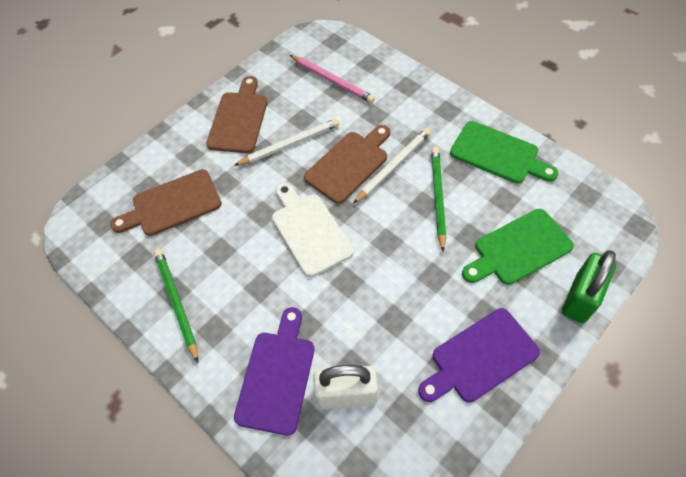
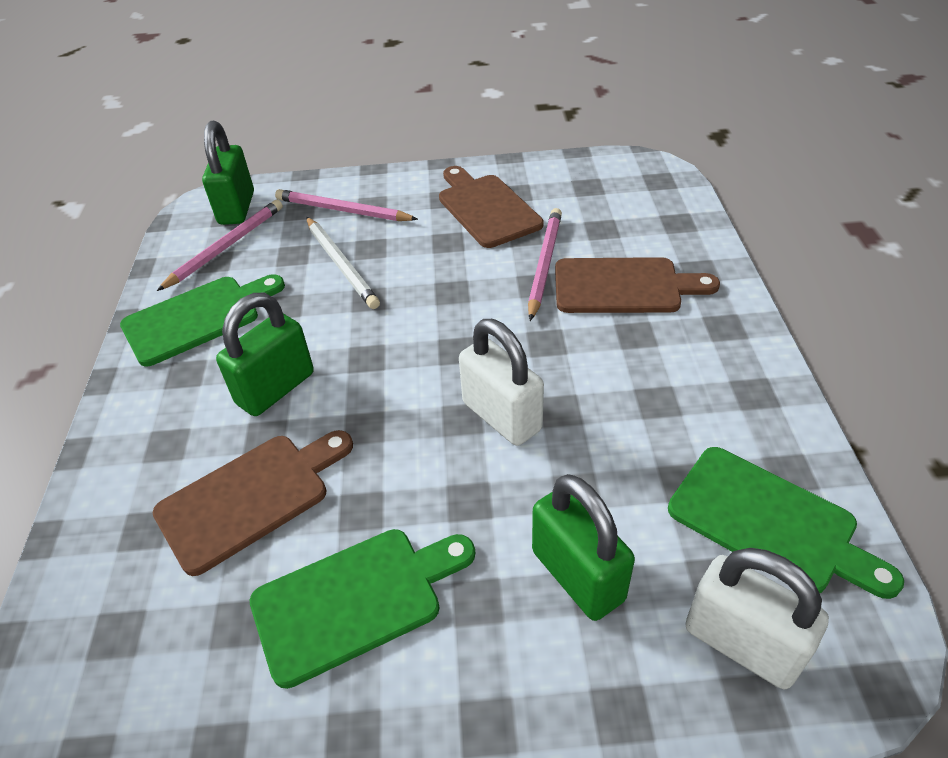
green cutting board: 2 -> 3
green padlock: 1 -> 3
green pencil: 2 -> 0
pink pencil: 1 -> 3
purple cutting board: 2 -> 0
white cutting board: 1 -> 0
white padlock: 1 -> 2
white pencil: 2 -> 1

